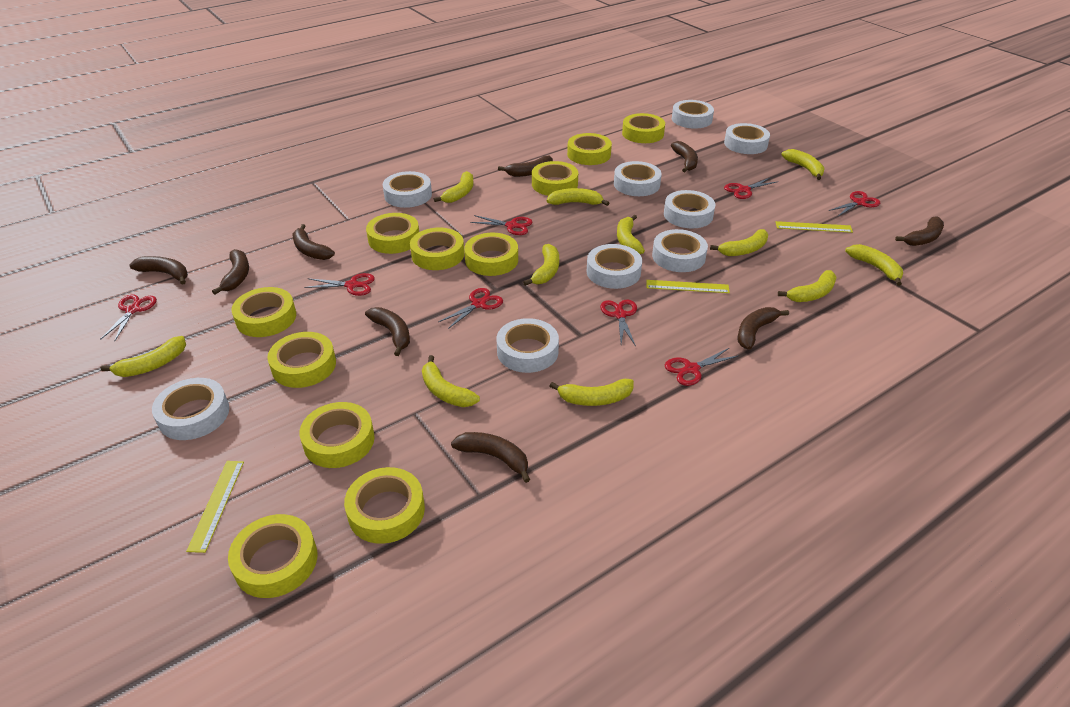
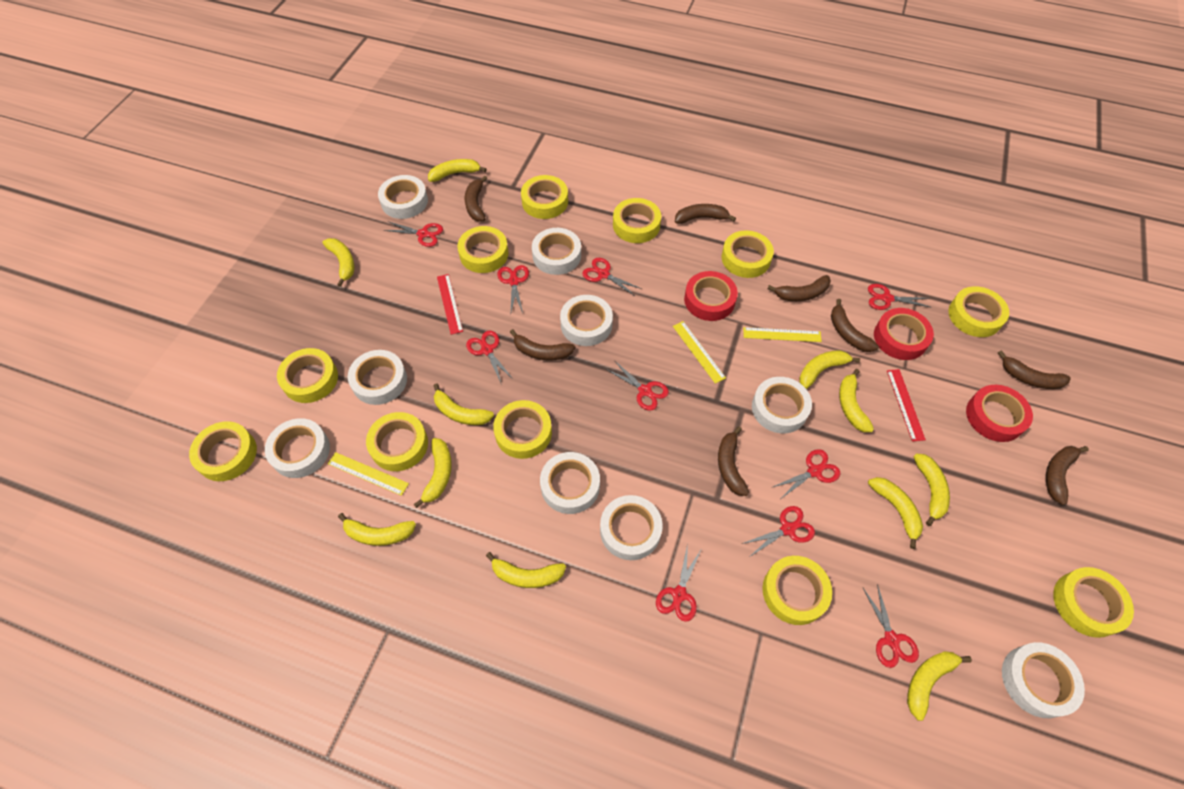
brown banana: 9 -> 8
red ruler: 0 -> 2
red scissors: 8 -> 10
red tape: 0 -> 3

